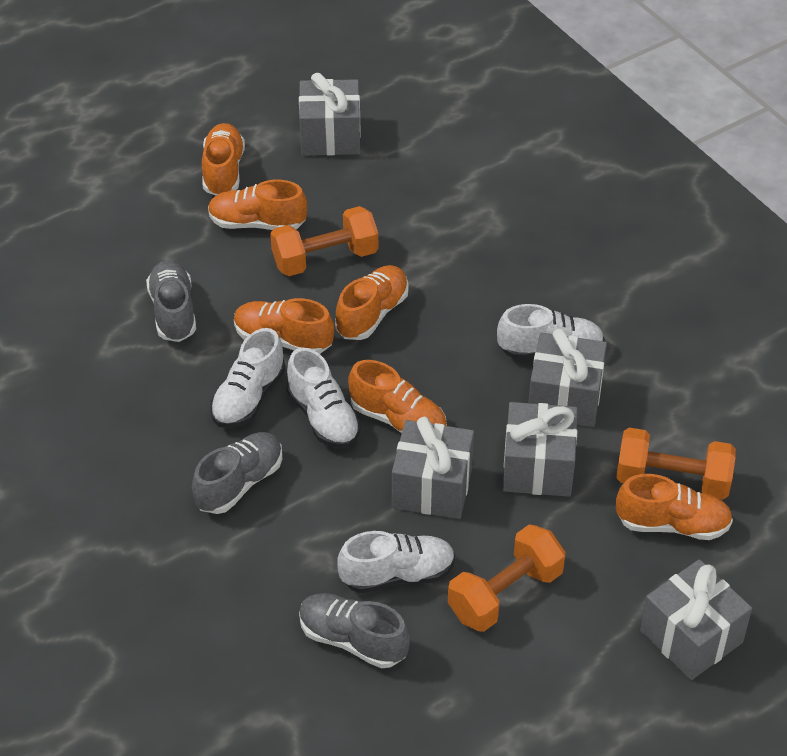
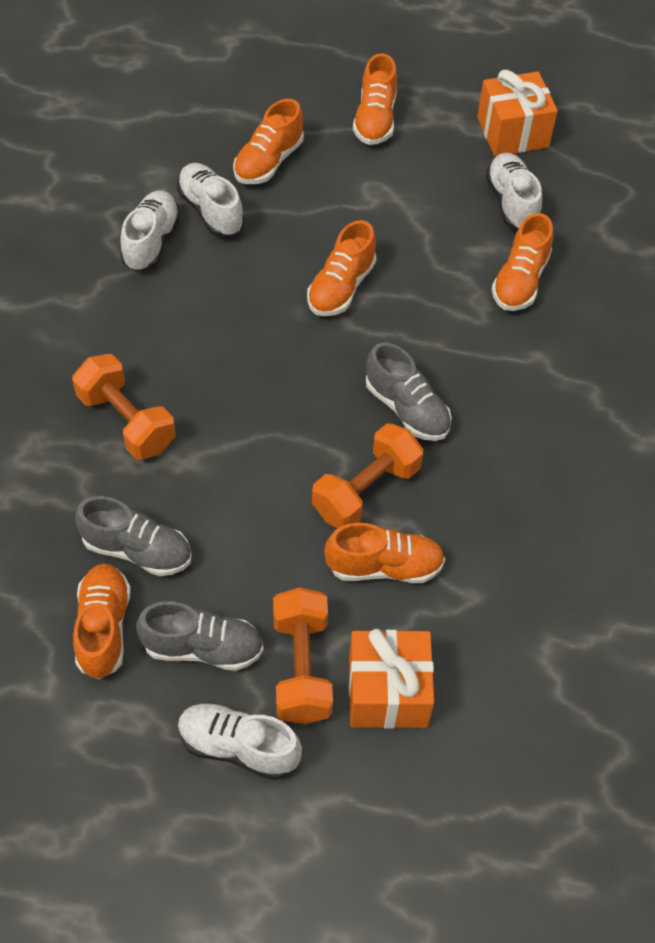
grey gift: 5 -> 0
orange gift: 0 -> 2

